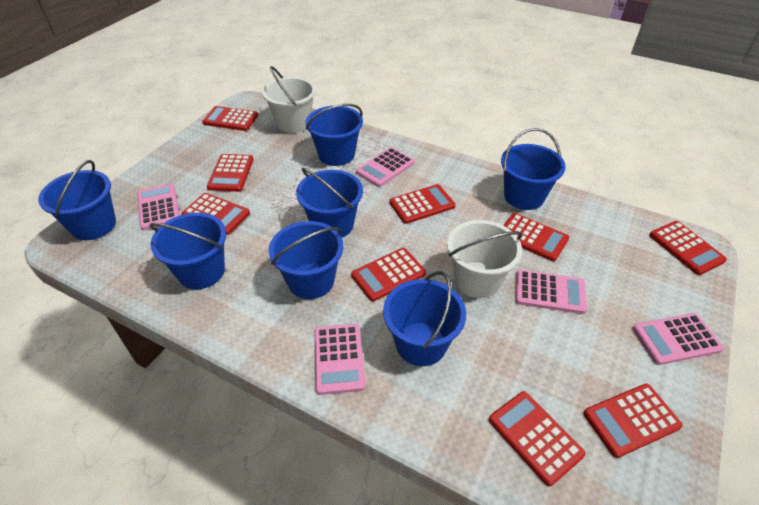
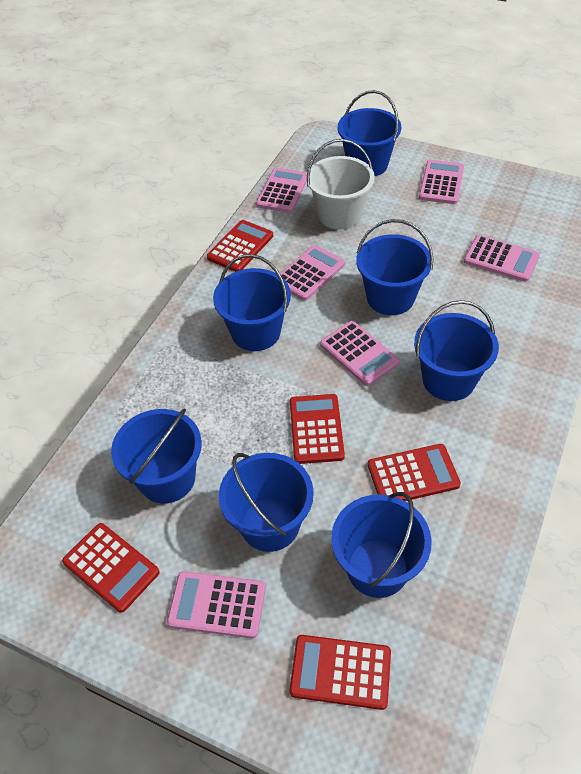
pink calculator: 5 -> 6
red calculator: 9 -> 5
white bucket: 2 -> 1

